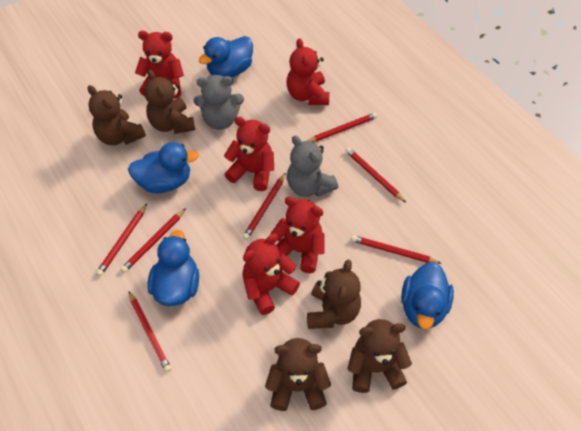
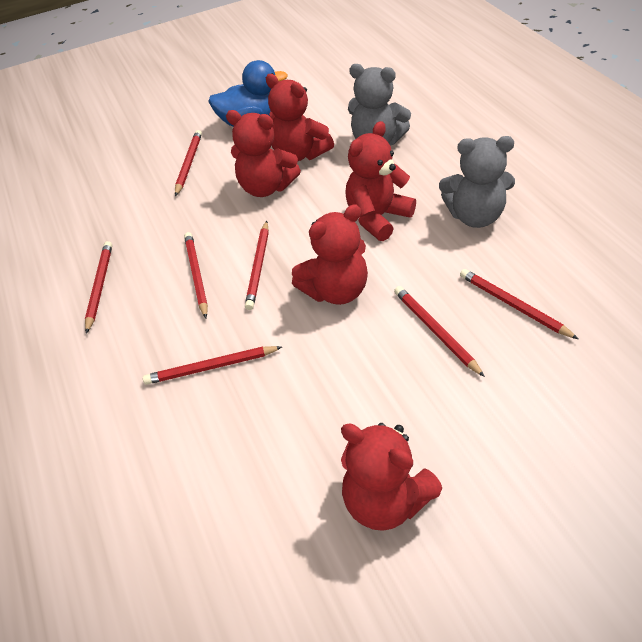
blue duck: 4 -> 1
brown teddy bear: 5 -> 0

